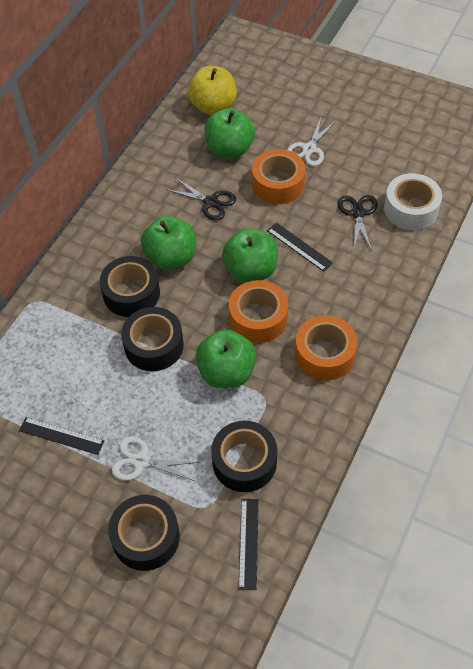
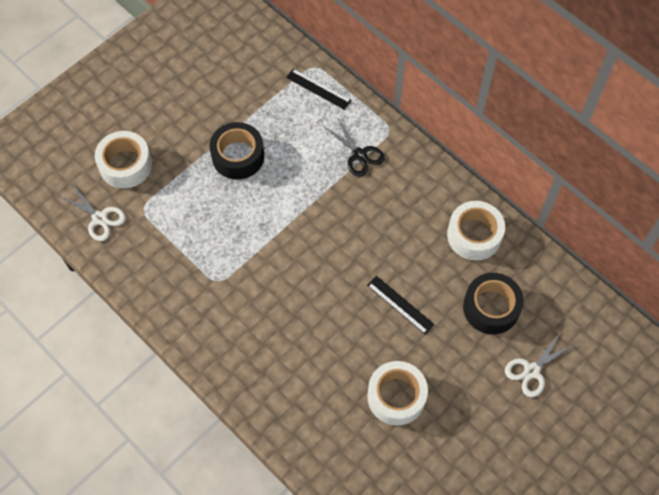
black ruler: 3 -> 2
black scissors: 2 -> 1
black tape: 4 -> 2
green apple: 4 -> 0
orange tape: 3 -> 0
white tape: 1 -> 3
yellow apple: 1 -> 0

